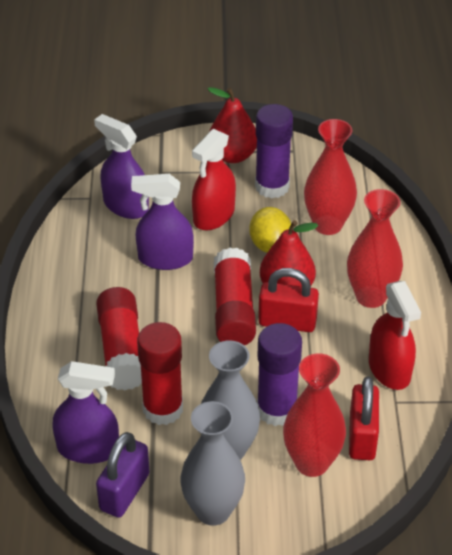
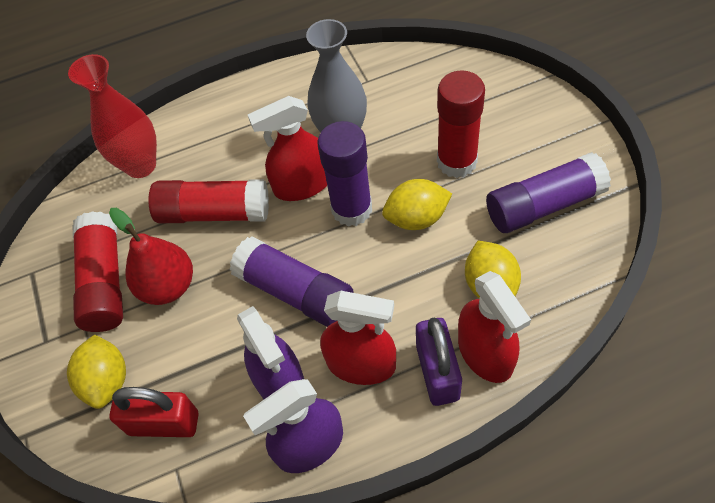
grey vase: 2 -> 1
purple glue stick: 2 -> 3
purple spray bottle: 3 -> 2
red padlock: 2 -> 1
red pear: 2 -> 1
red spray bottle: 2 -> 3
red vase: 3 -> 1
yellow lemon: 1 -> 3

